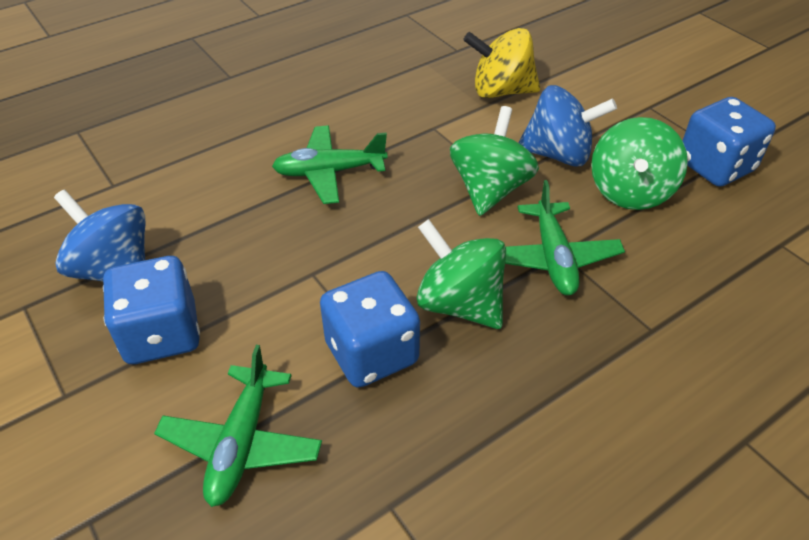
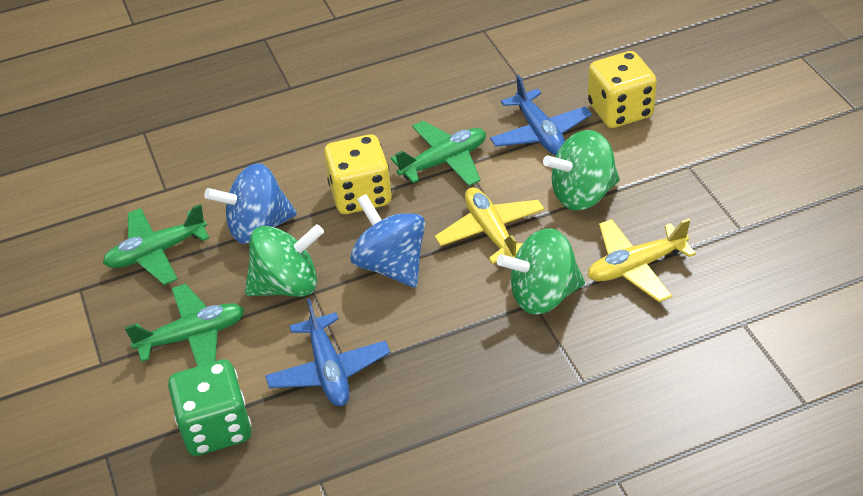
blue dice: 3 -> 0
blue plane: 0 -> 2
green dice: 0 -> 1
yellow dice: 0 -> 2
yellow plane: 0 -> 2
yellow spinning top: 1 -> 0

